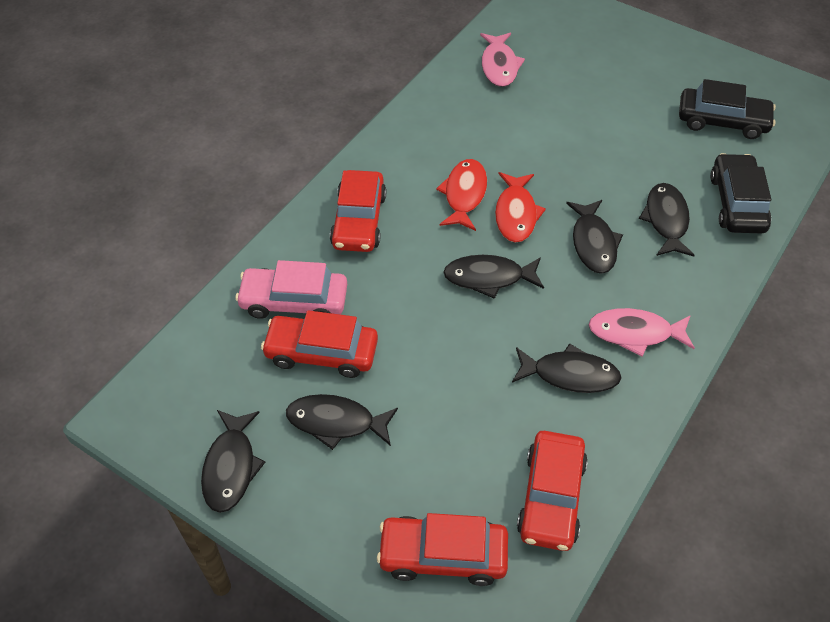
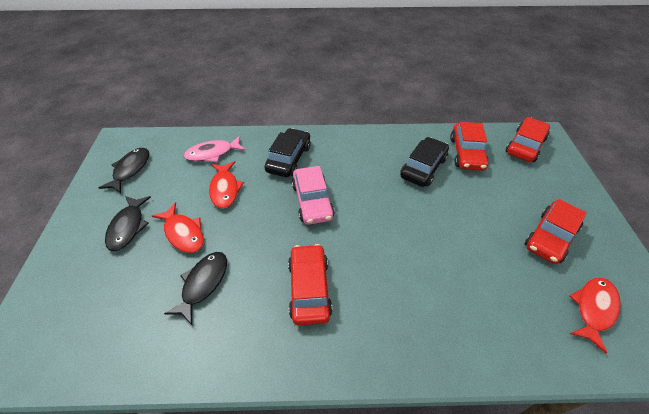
black fish: 6 -> 3
pink fish: 2 -> 1
red fish: 2 -> 3

